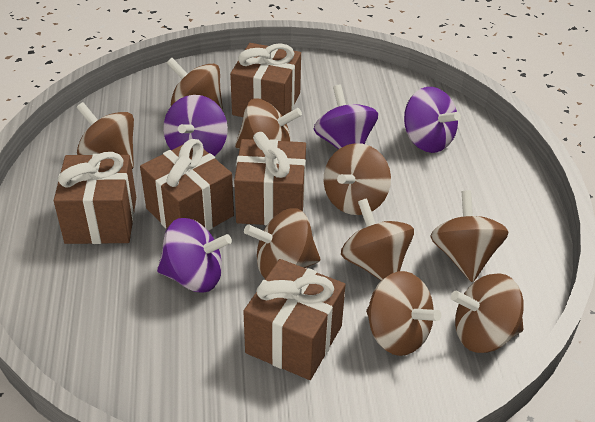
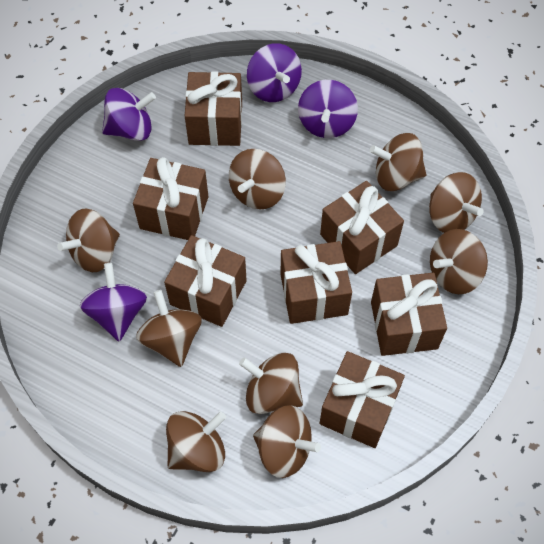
brown gift: 5 -> 7

